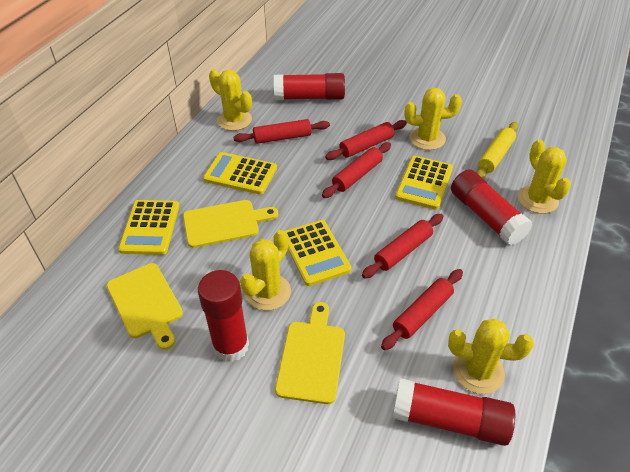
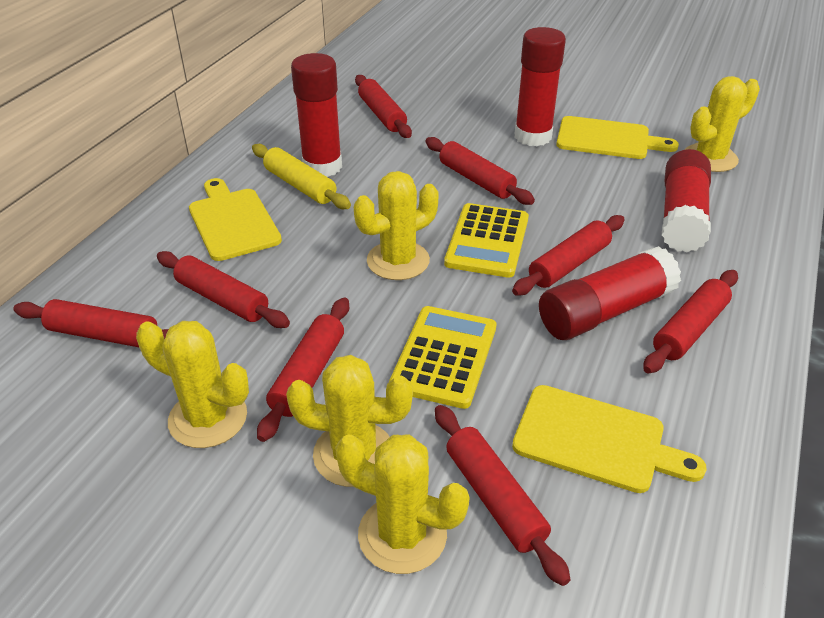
red rolling pin: 5 -> 8
yellow calculator: 4 -> 2

